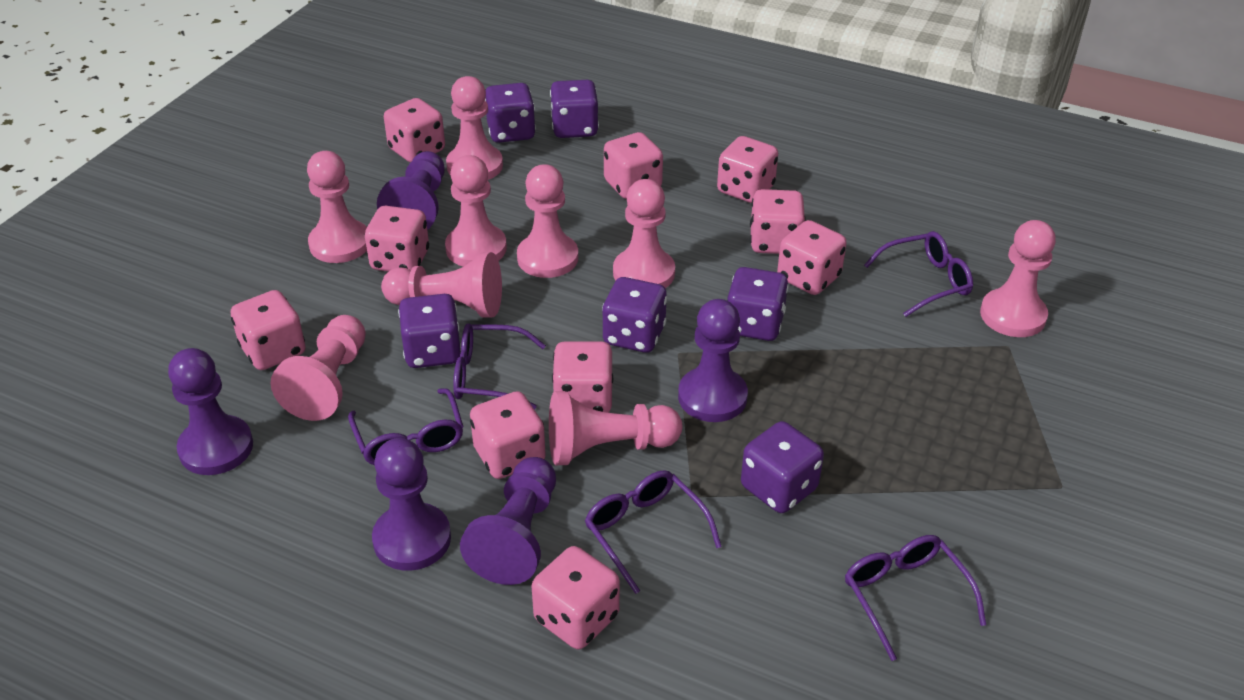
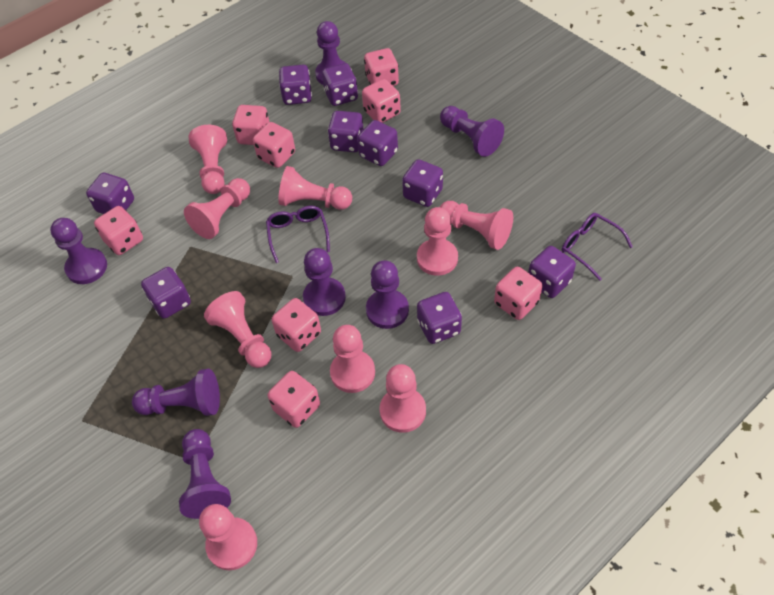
pink dice: 10 -> 8
purple dice: 6 -> 9
purple glasses: 5 -> 2
purple pawn: 5 -> 7

